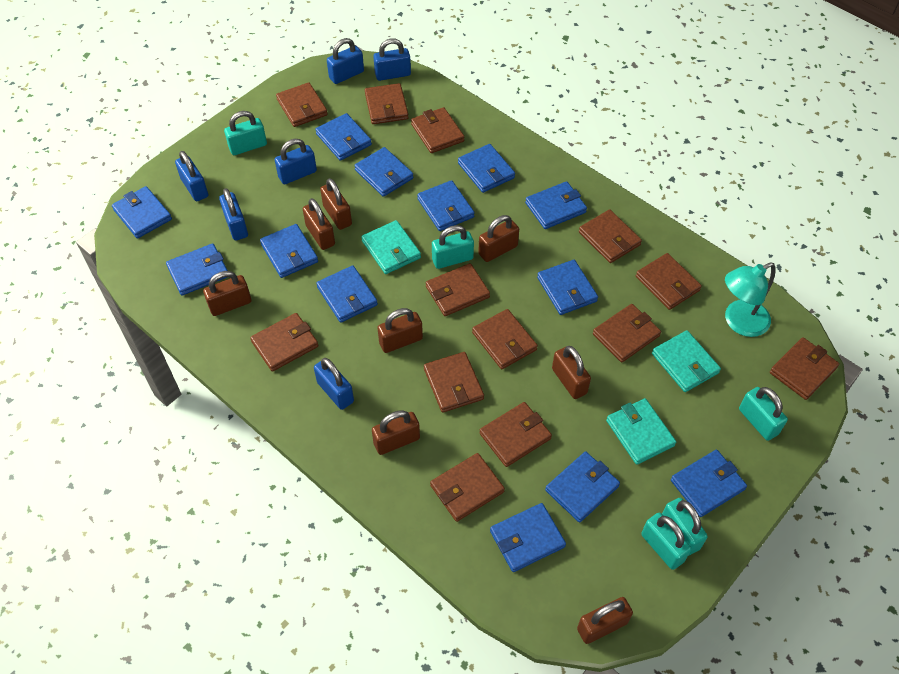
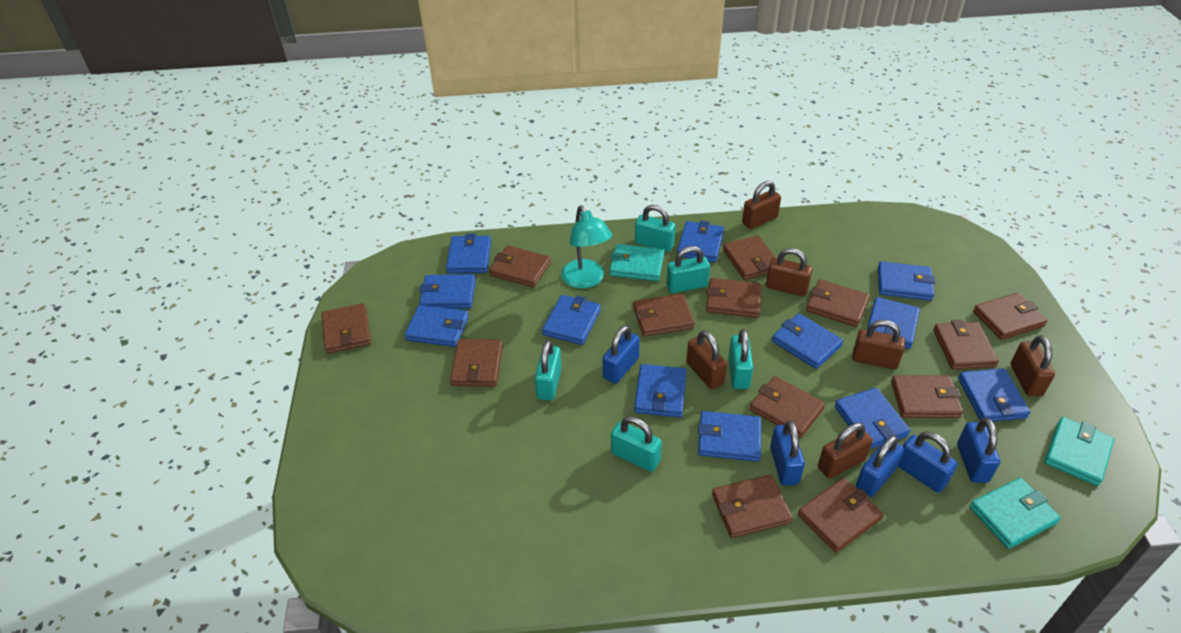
blue padlock: 6 -> 5
blue wallet: 13 -> 12
brown padlock: 8 -> 6

